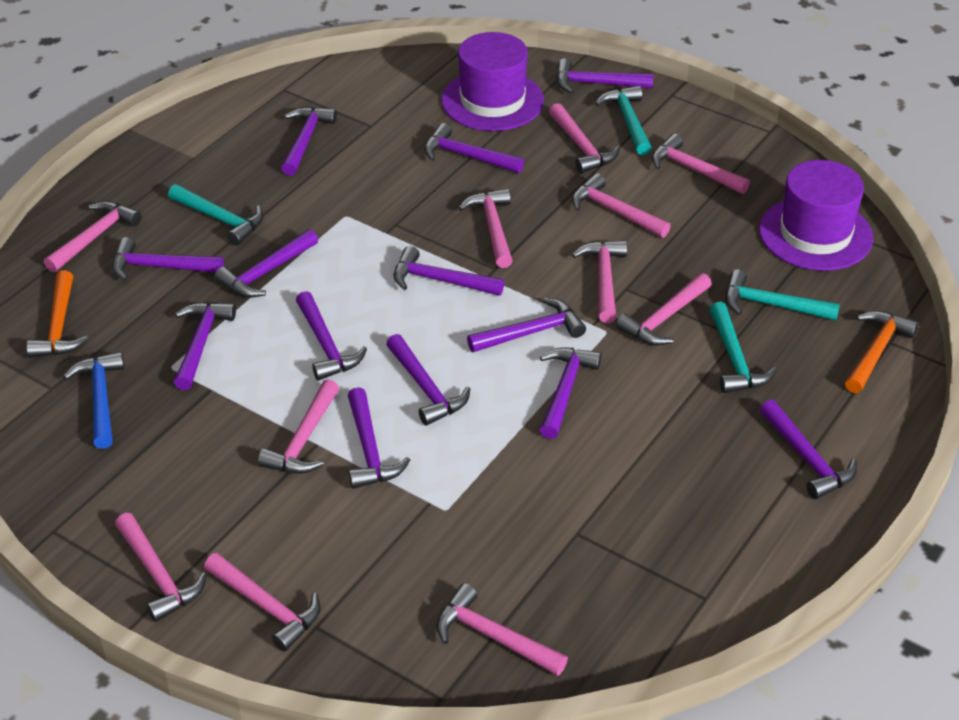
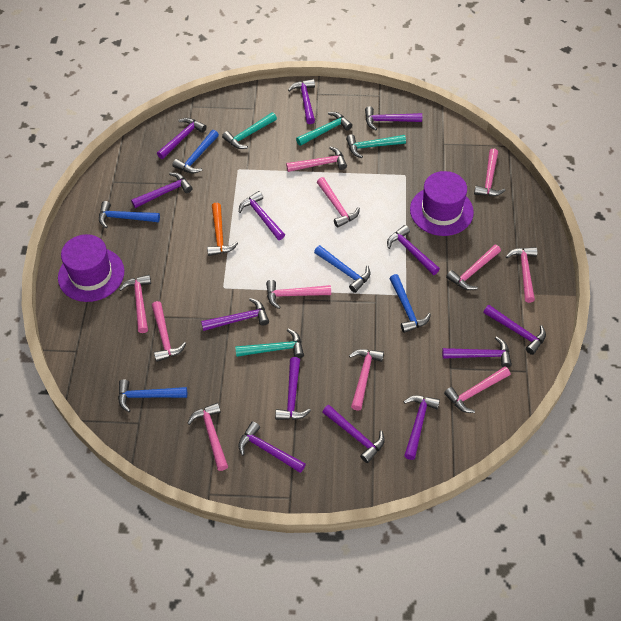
blue hammer: 1 -> 5
orange hammer: 2 -> 1

